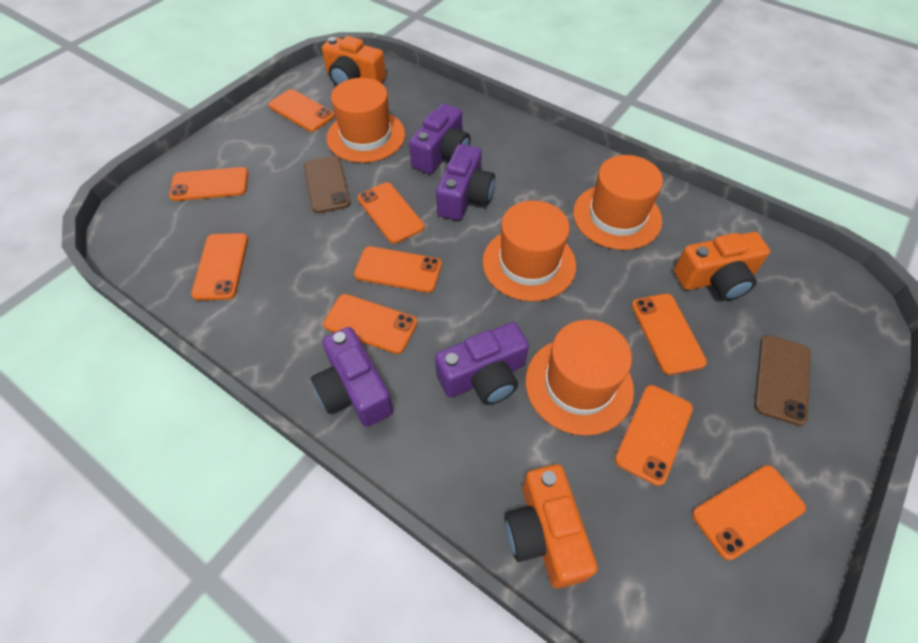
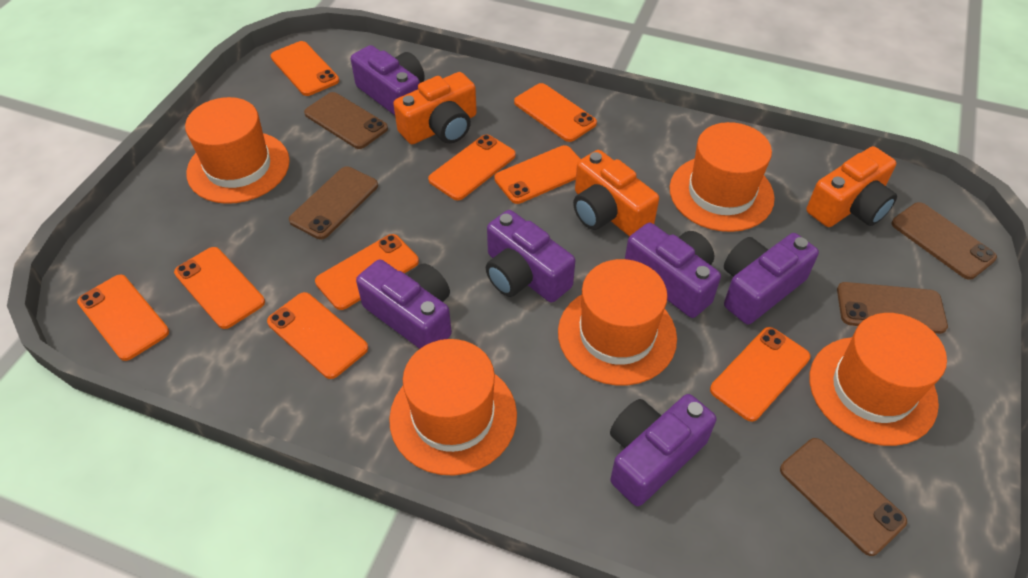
brown phone: 2 -> 5
orange hat: 4 -> 5
purple camera: 4 -> 6

